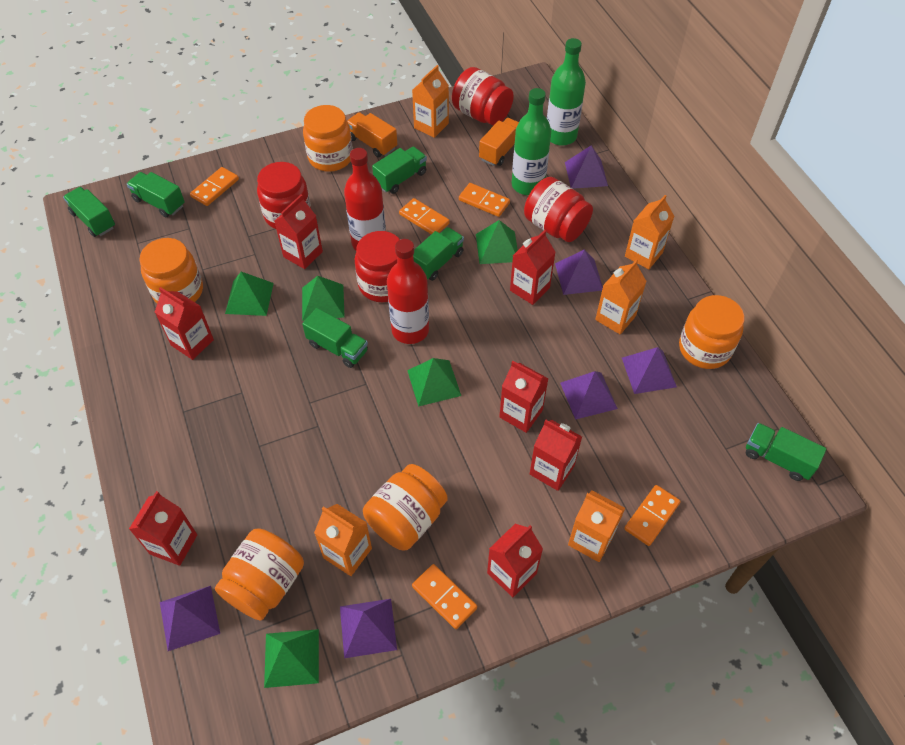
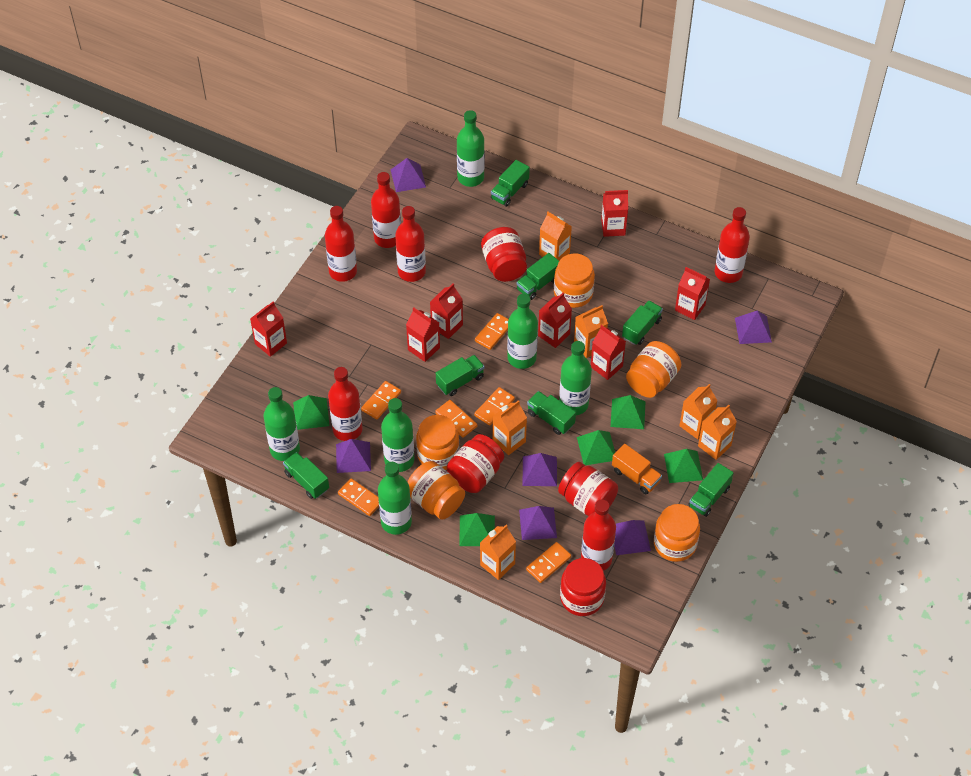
green bottle: 2 -> 6
green truck: 6 -> 7
orange carton: 5 -> 6
orange domino: 5 -> 6
orange truck: 2 -> 1
red bottle: 2 -> 6

